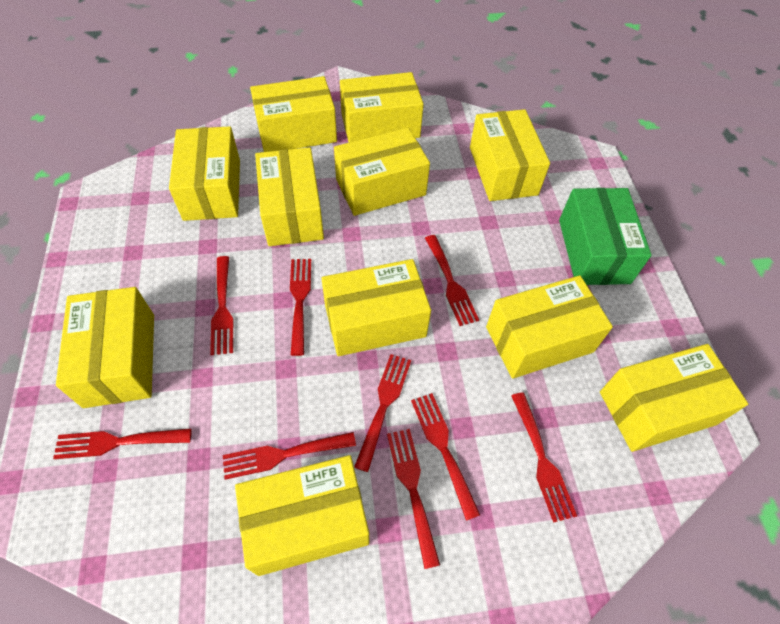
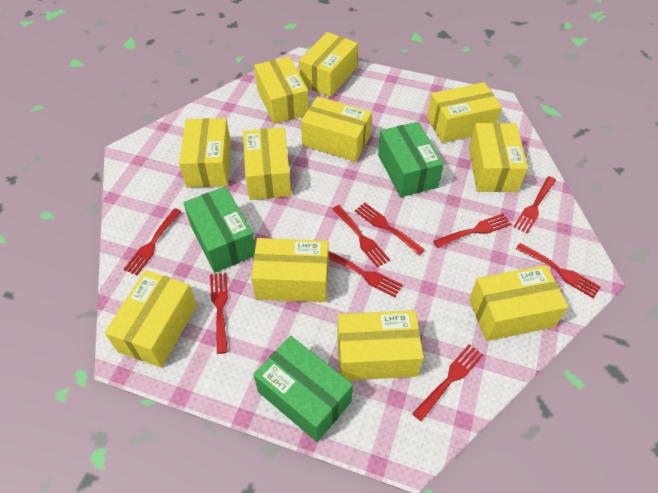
green box: 1 -> 3

